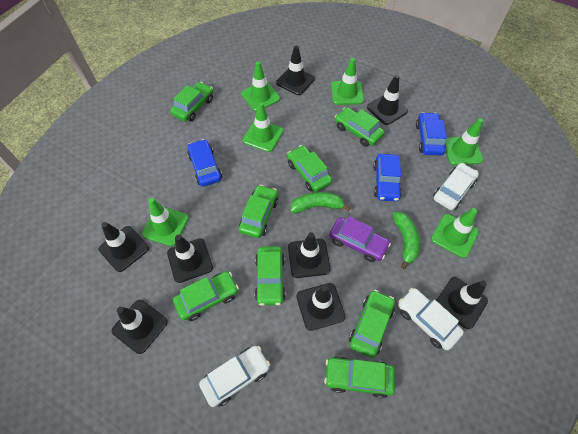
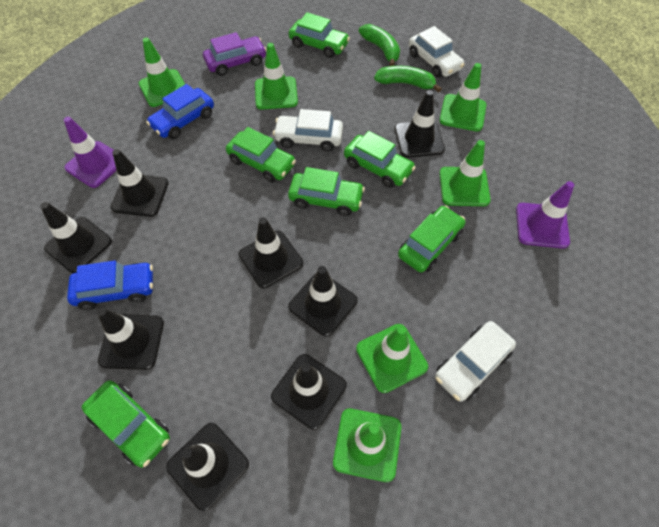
blue car: 3 -> 2
green car: 8 -> 6
purple traffic cone: 0 -> 2

